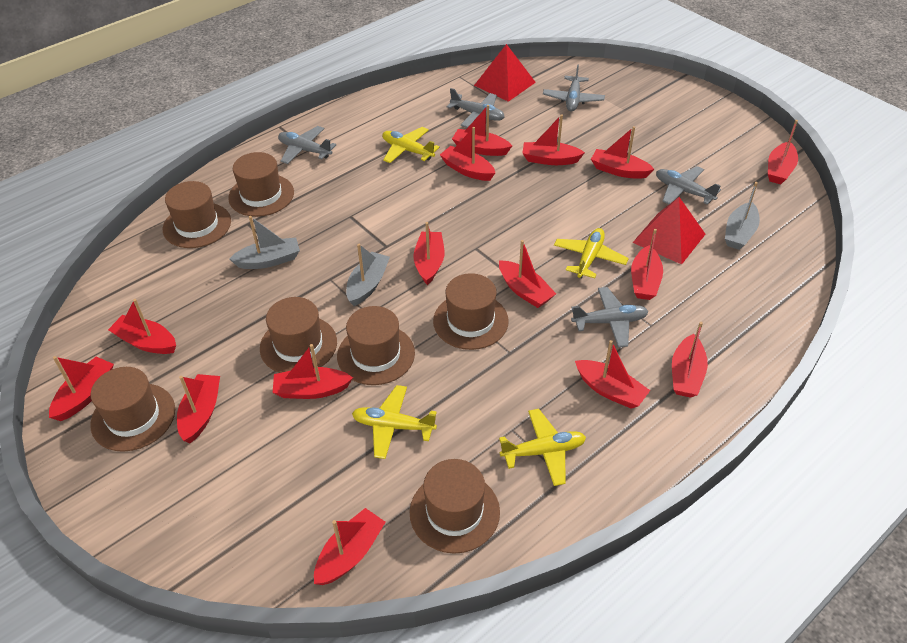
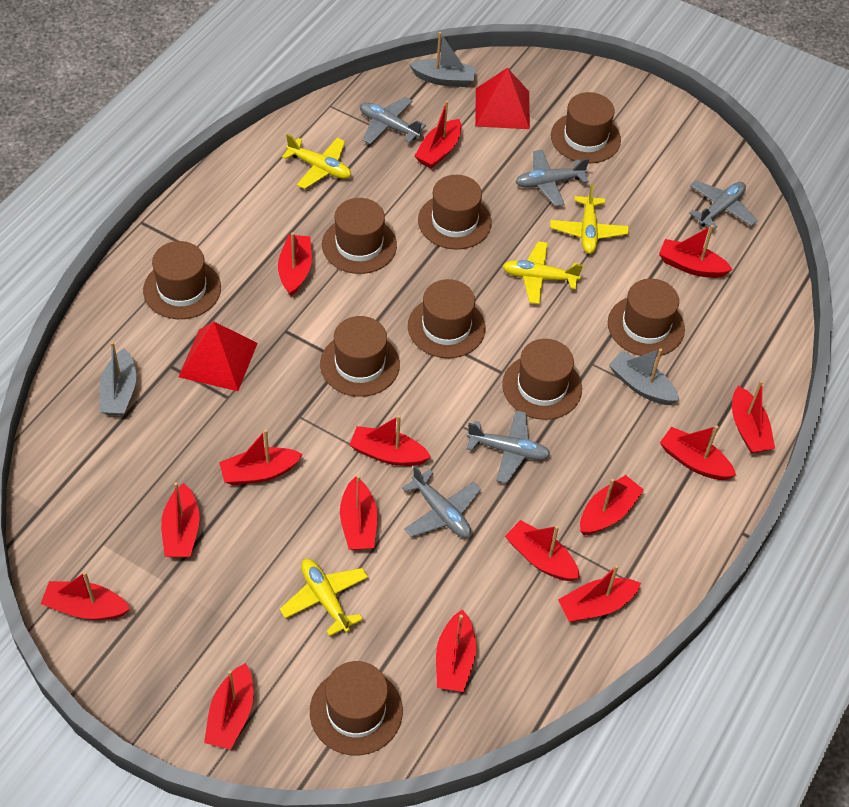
brown hat: 7 -> 9

